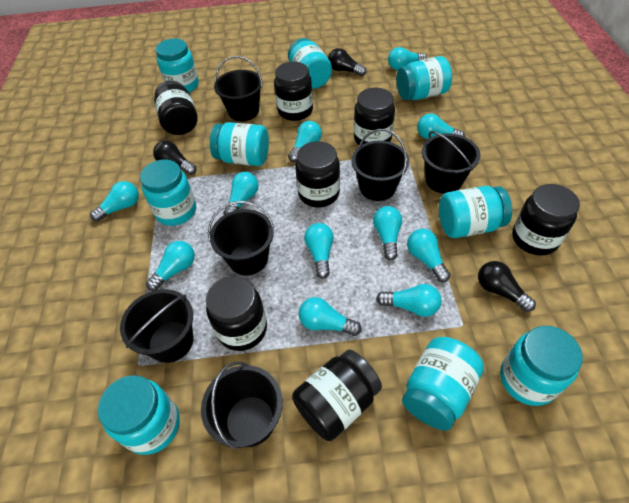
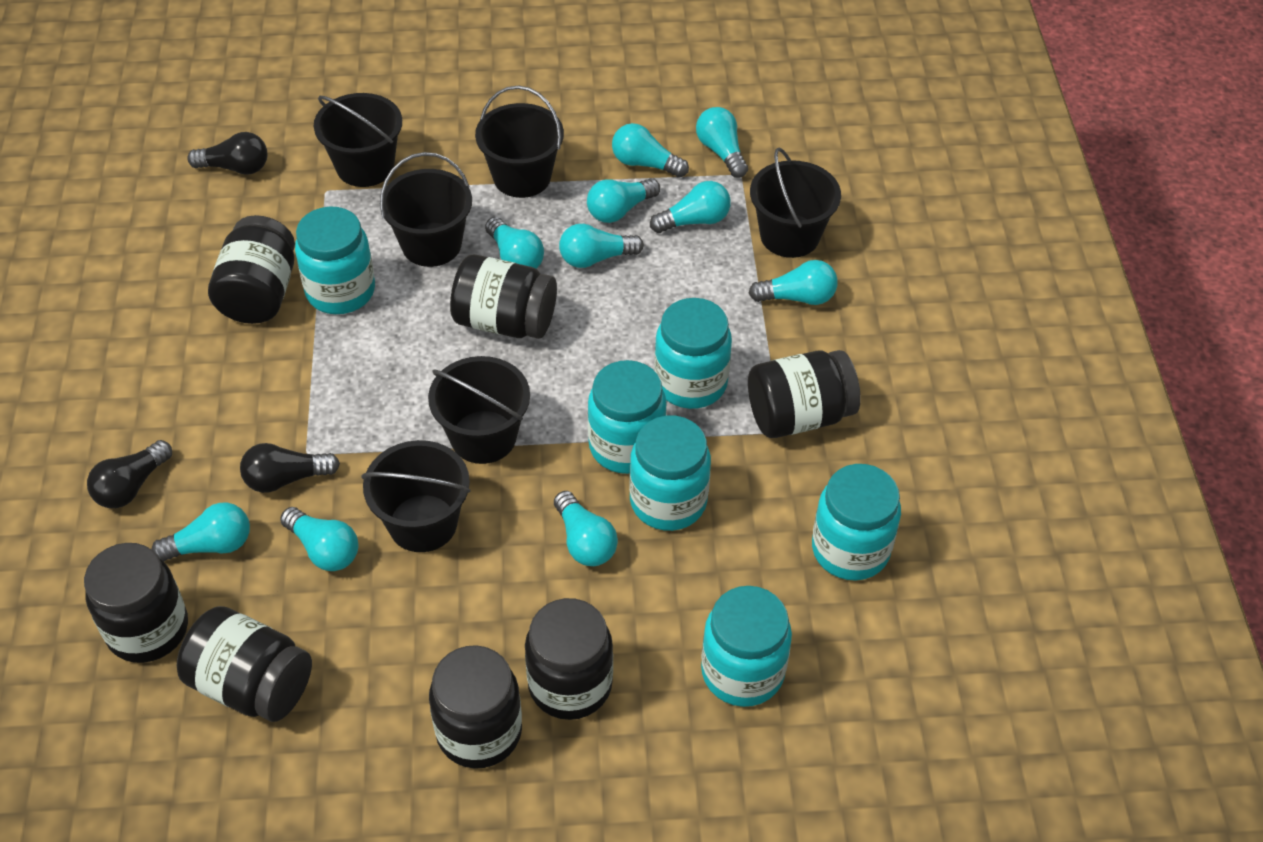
turquoise jar: 9 -> 6
turquoise light bulb: 11 -> 10

